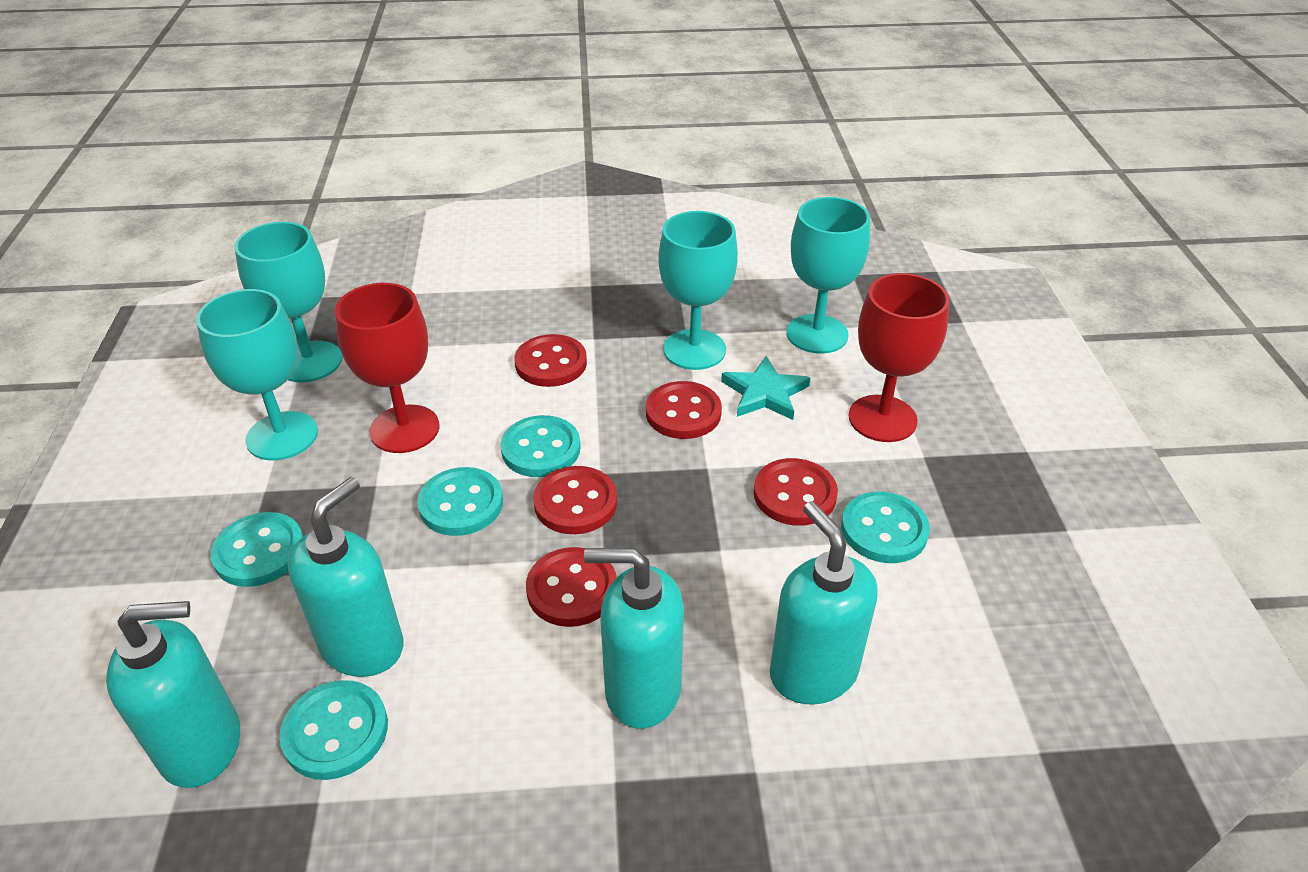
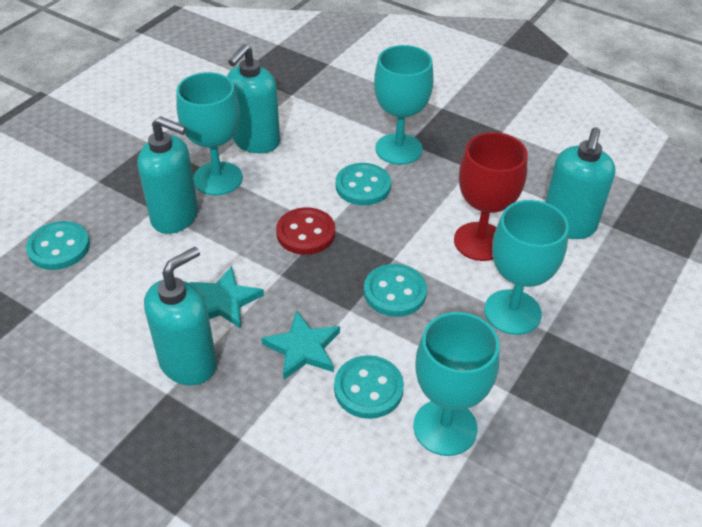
red button: 5 -> 1
red goblet: 2 -> 1
turquoise button: 5 -> 4
turquoise star: 1 -> 2

